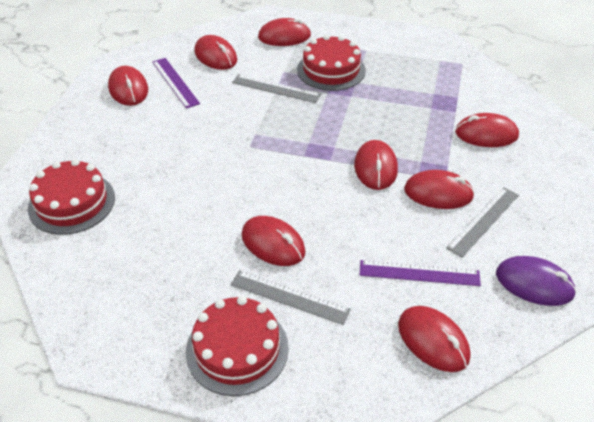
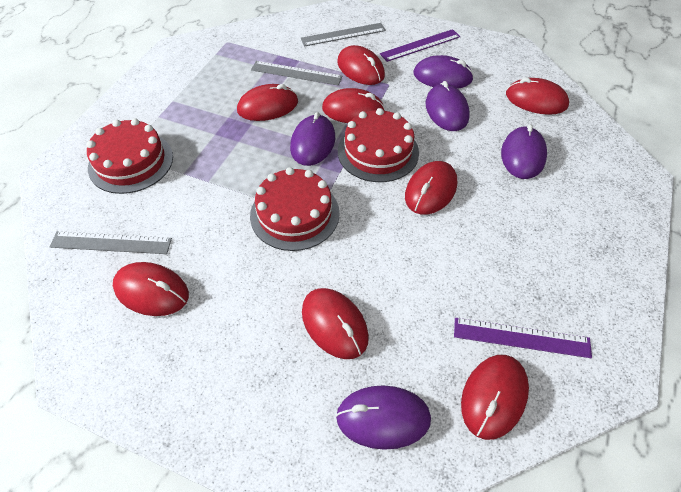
purple mouse: 1 -> 5

